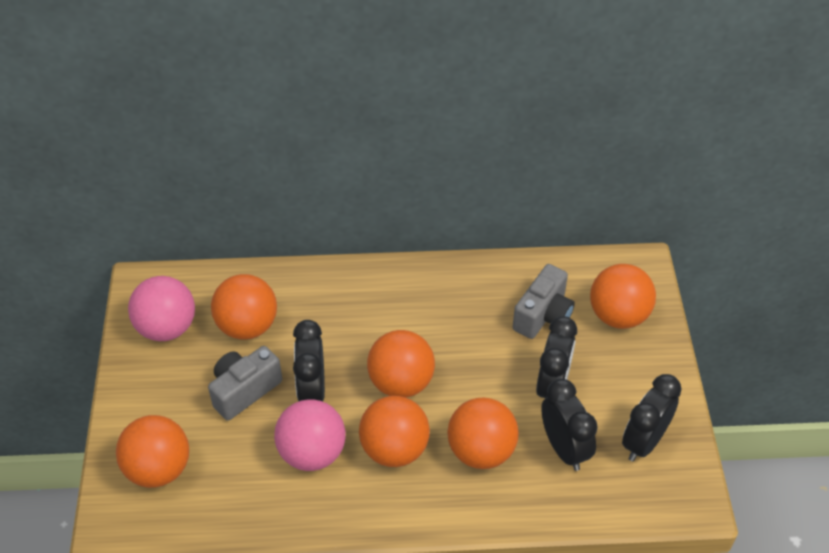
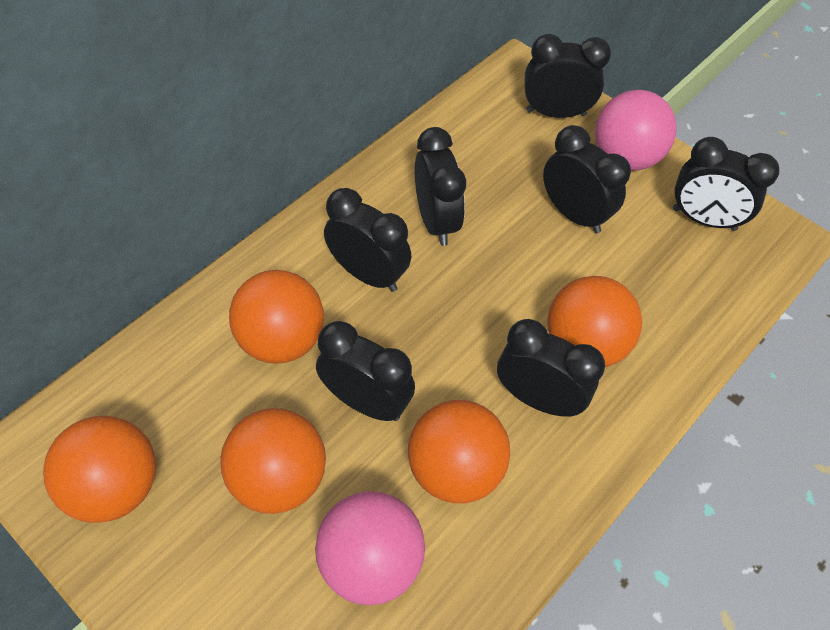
black clock: 4 -> 7
grey camera: 2 -> 0
orange ball: 6 -> 5

